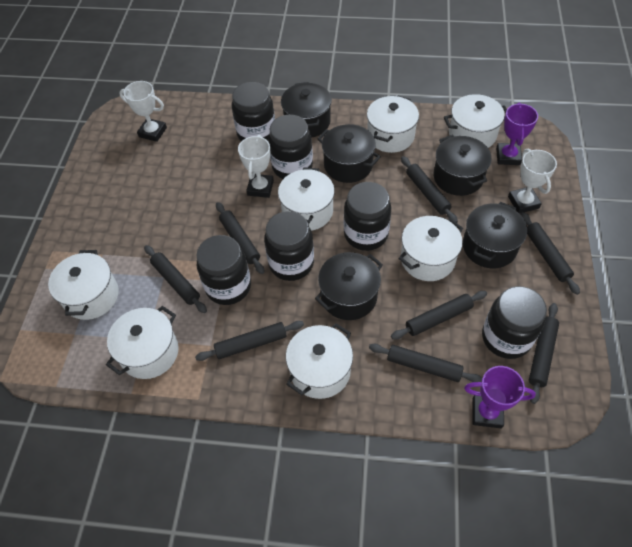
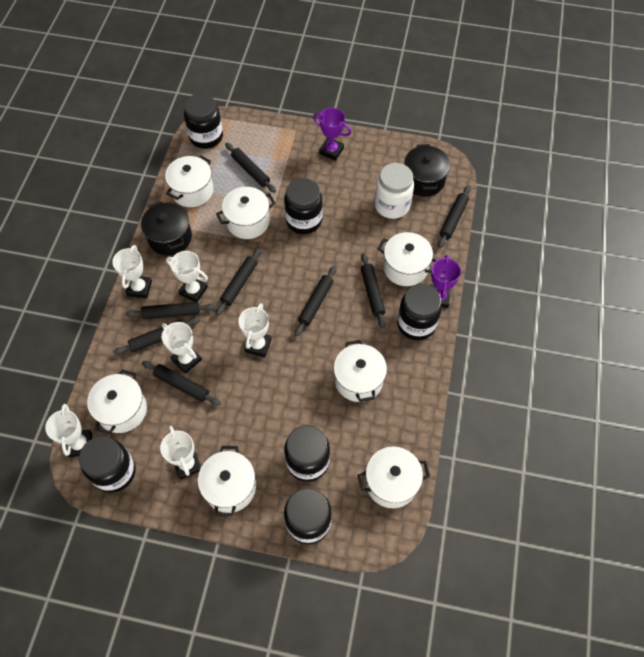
black pot: 5 -> 2
white jar: 0 -> 1
white trophy: 3 -> 6

